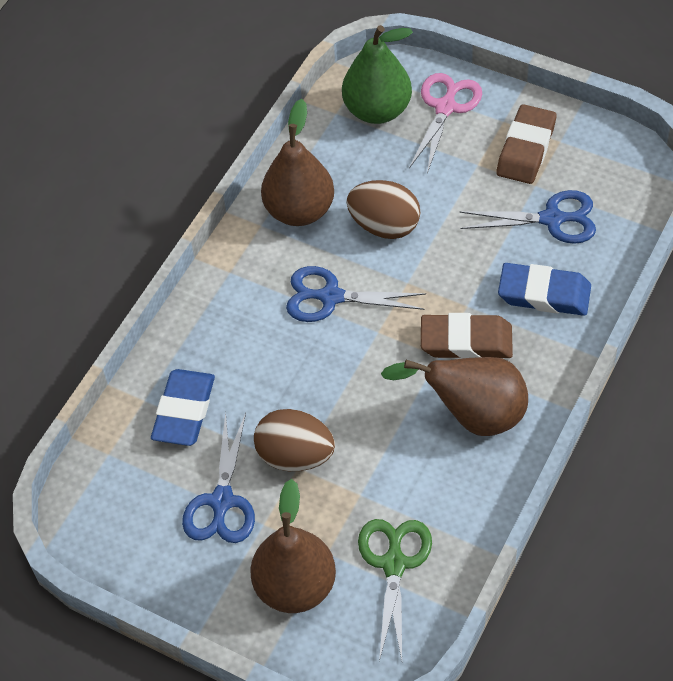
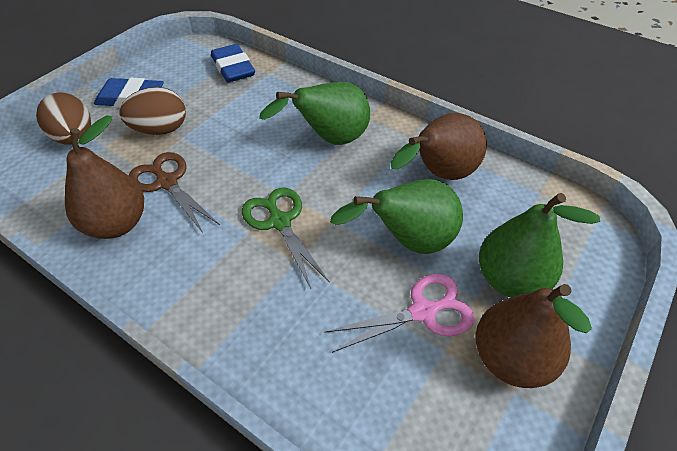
blue scissors: 3 -> 0
brown eraser: 2 -> 0
brown scissors: 0 -> 1
green pear: 1 -> 3

